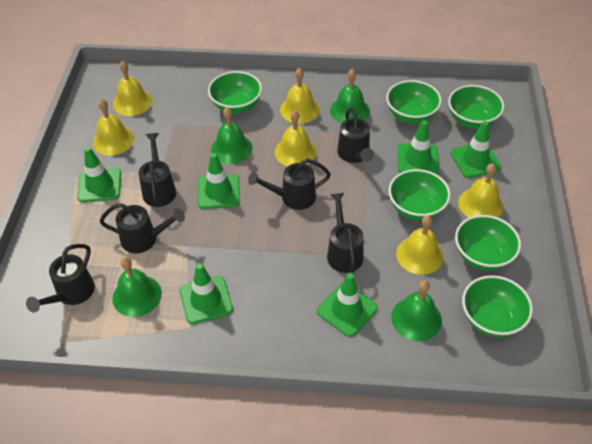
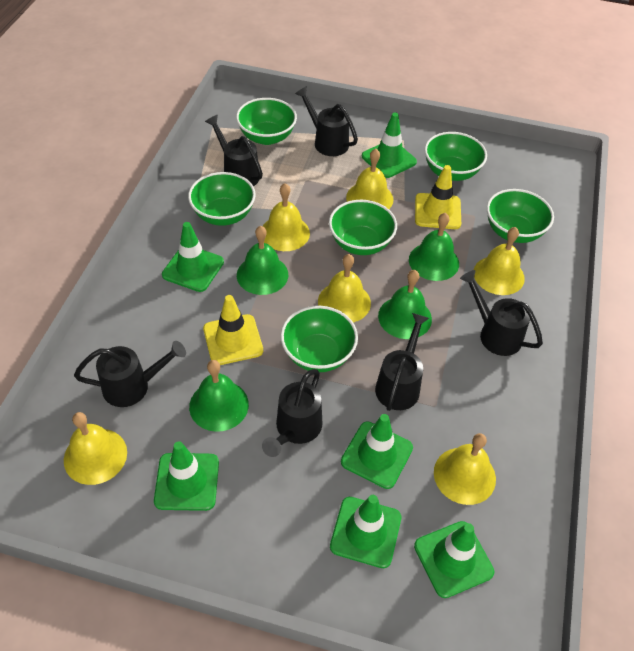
yellow traffic cone: 0 -> 2

